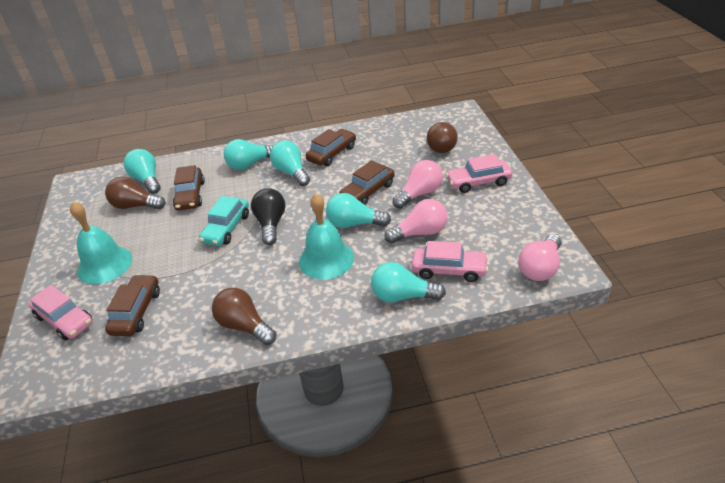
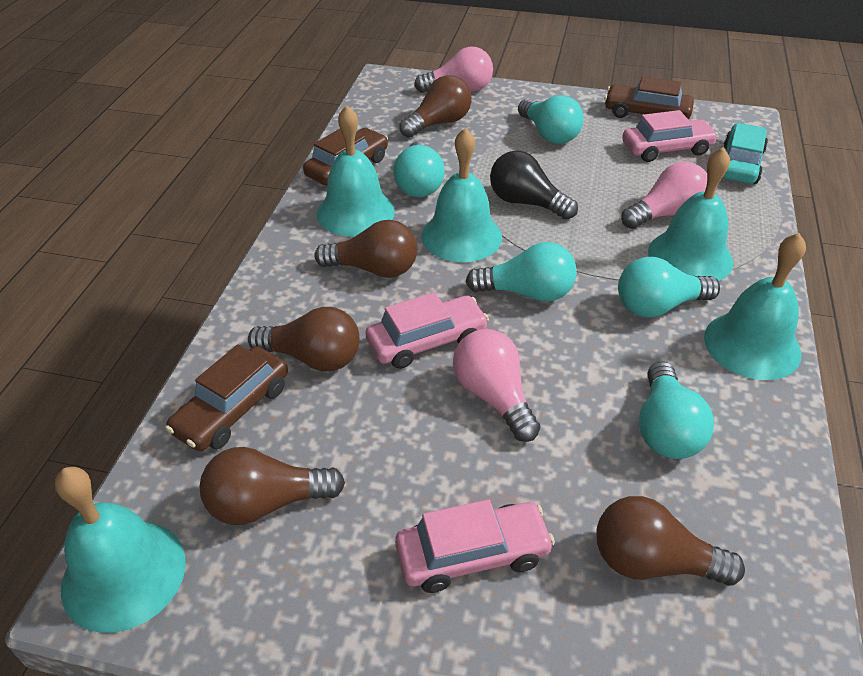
brown car: 4 -> 3
brown light bulb: 3 -> 5
turquoise bell: 2 -> 5

